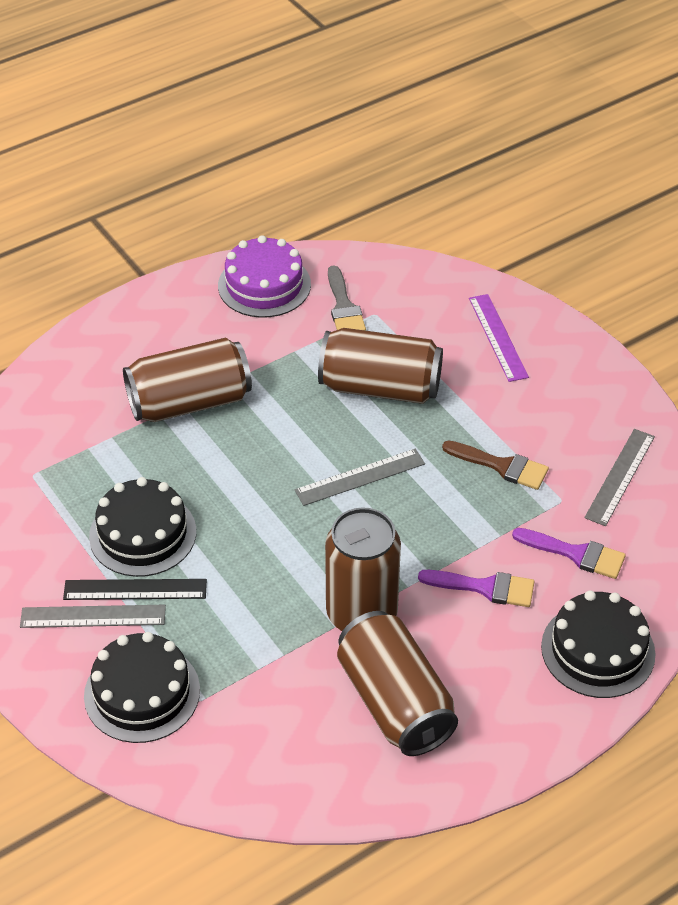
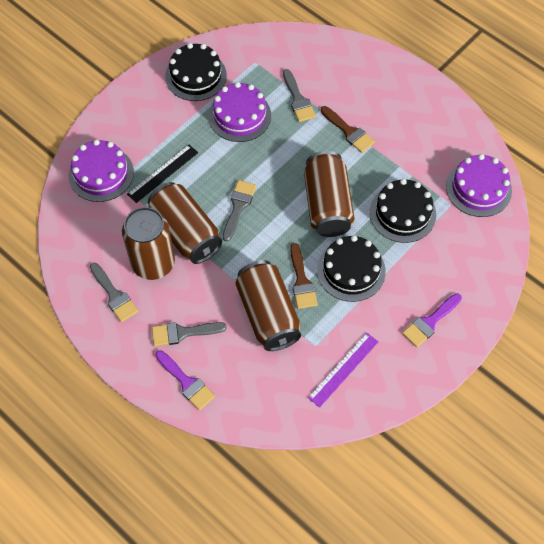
brown brush: 1 -> 2
grey brush: 1 -> 4
grey ruler: 3 -> 0
purple cake: 1 -> 3

